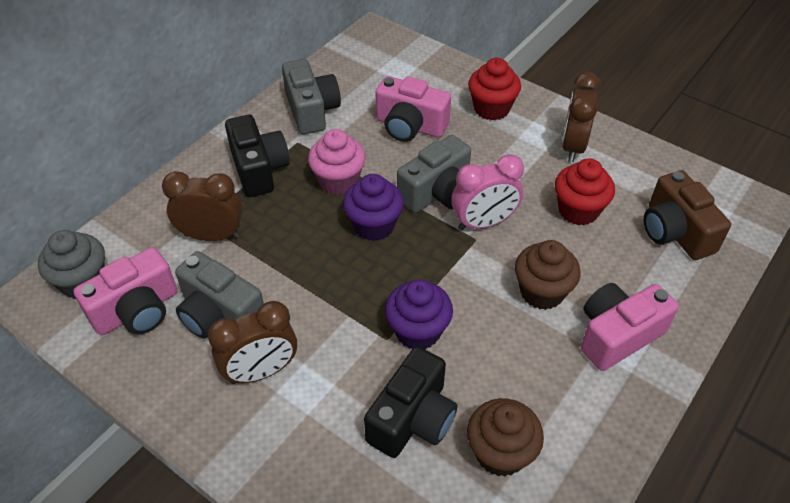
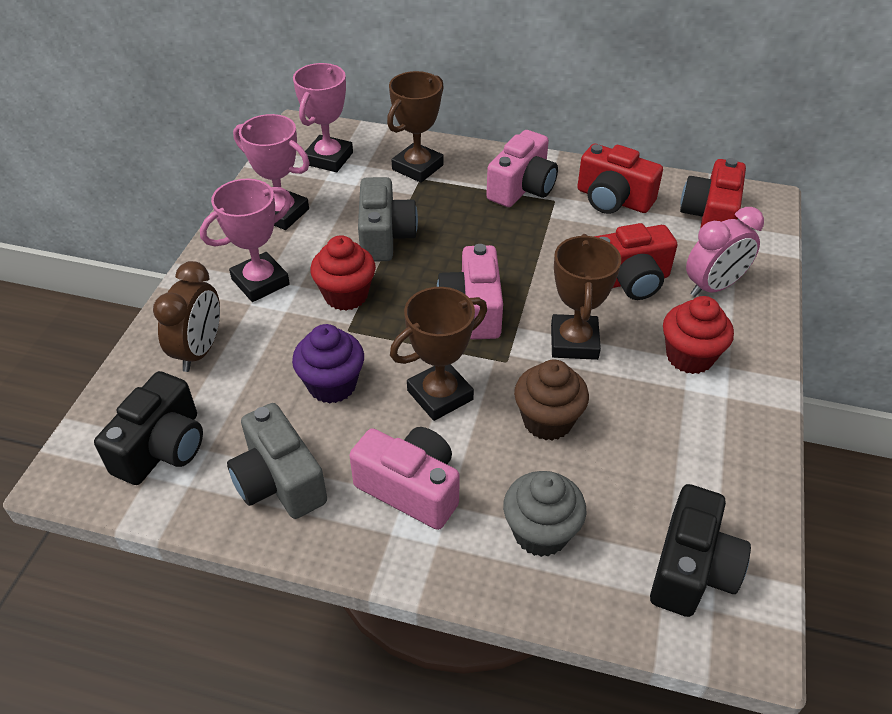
brown camera: 1 -> 0
brown clock: 3 -> 1
brown cupcake: 2 -> 1
brown trophy: 0 -> 3
grey camera: 3 -> 2
pink cupcake: 1 -> 0
pink trophy: 0 -> 3
purple cupcake: 2 -> 1
red camera: 0 -> 3

